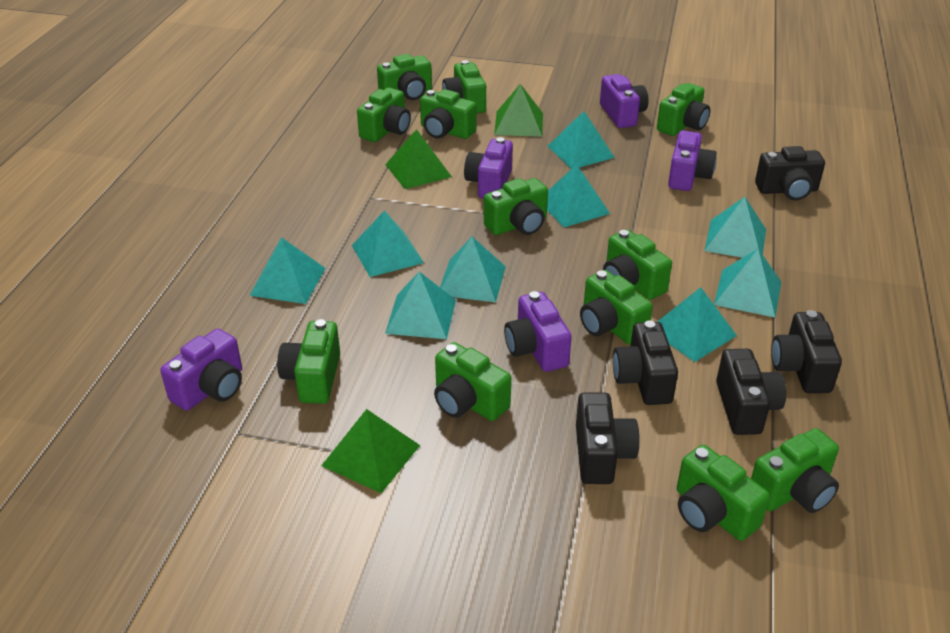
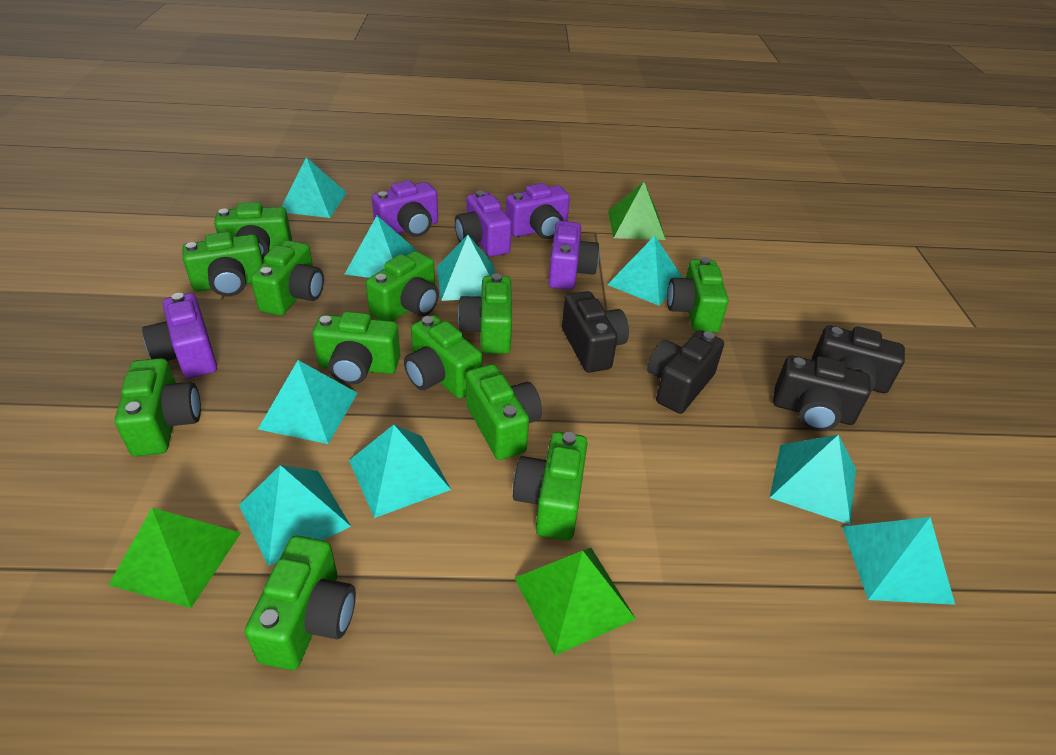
black camera: 5 -> 4

